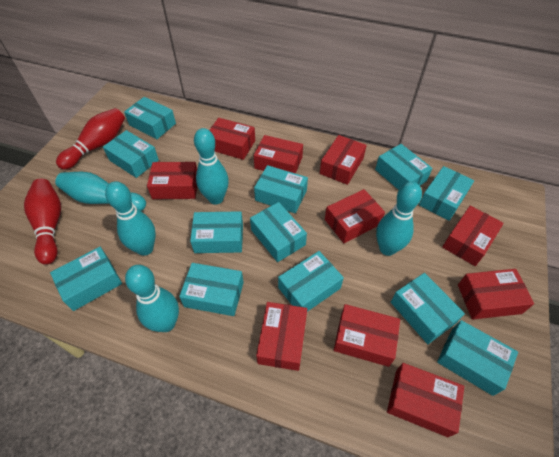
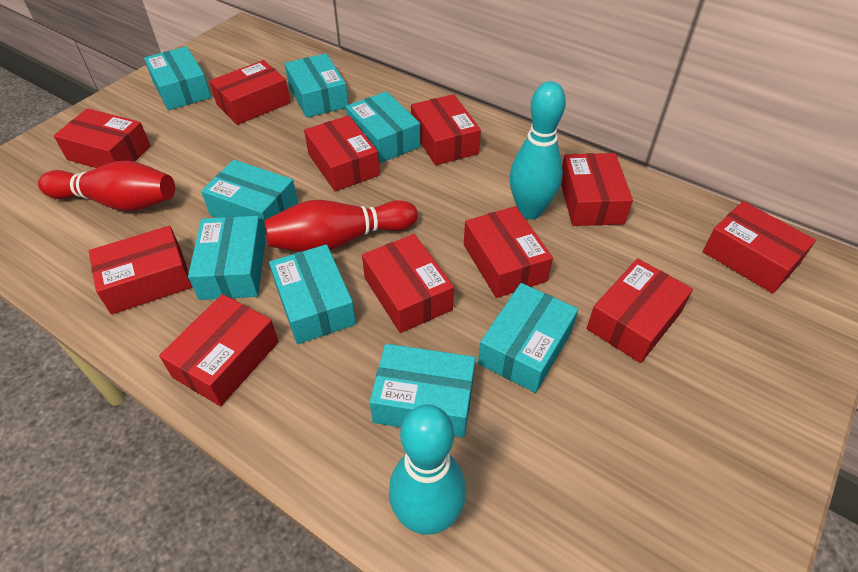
red box: 10 -> 11
turquoise bowling pin: 5 -> 2
turquoise box: 12 -> 8

